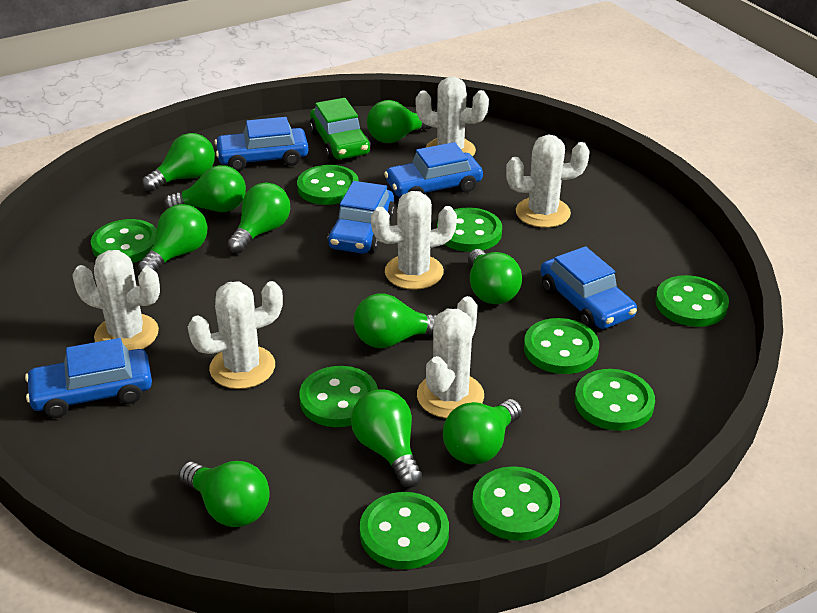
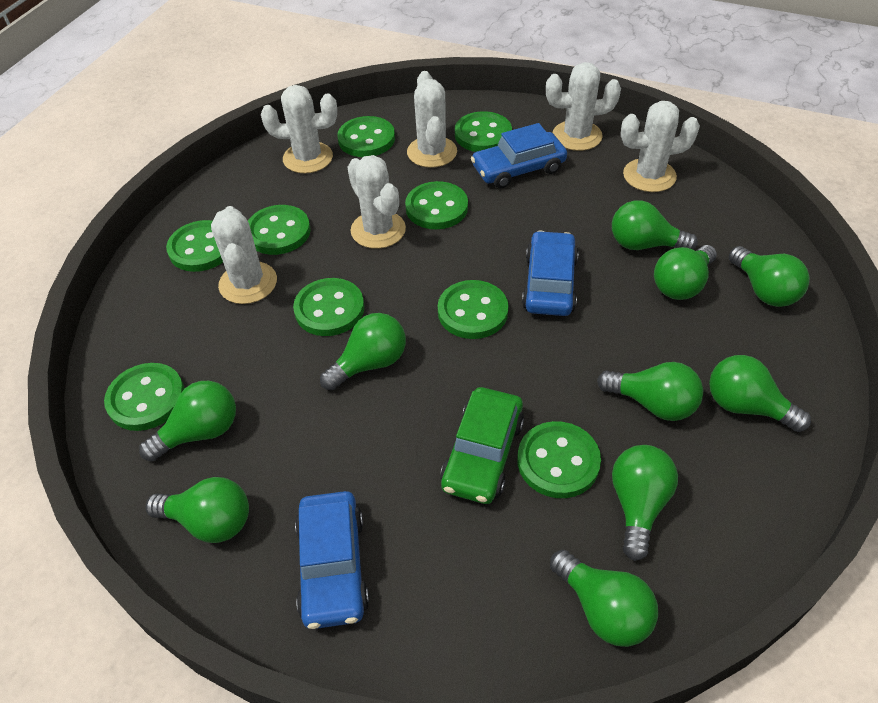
blue car: 5 -> 3

